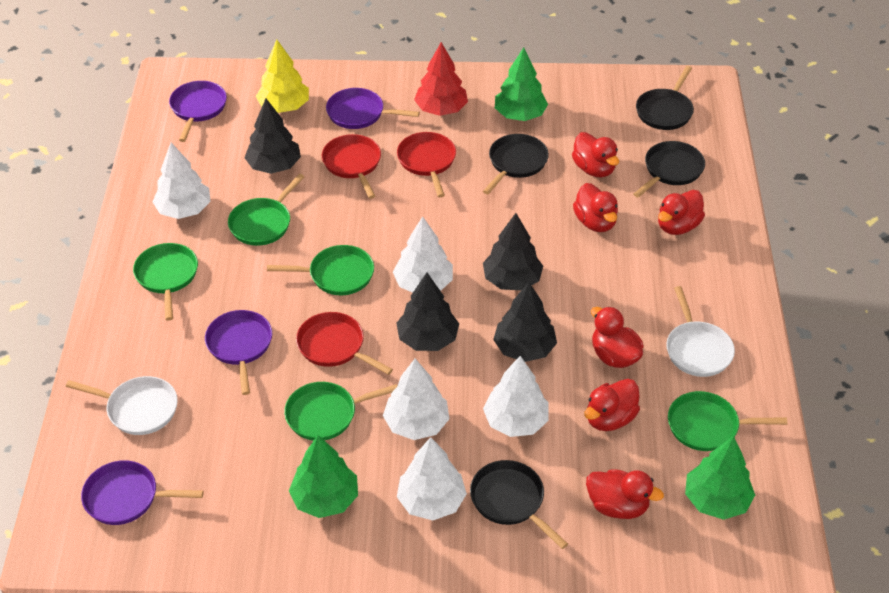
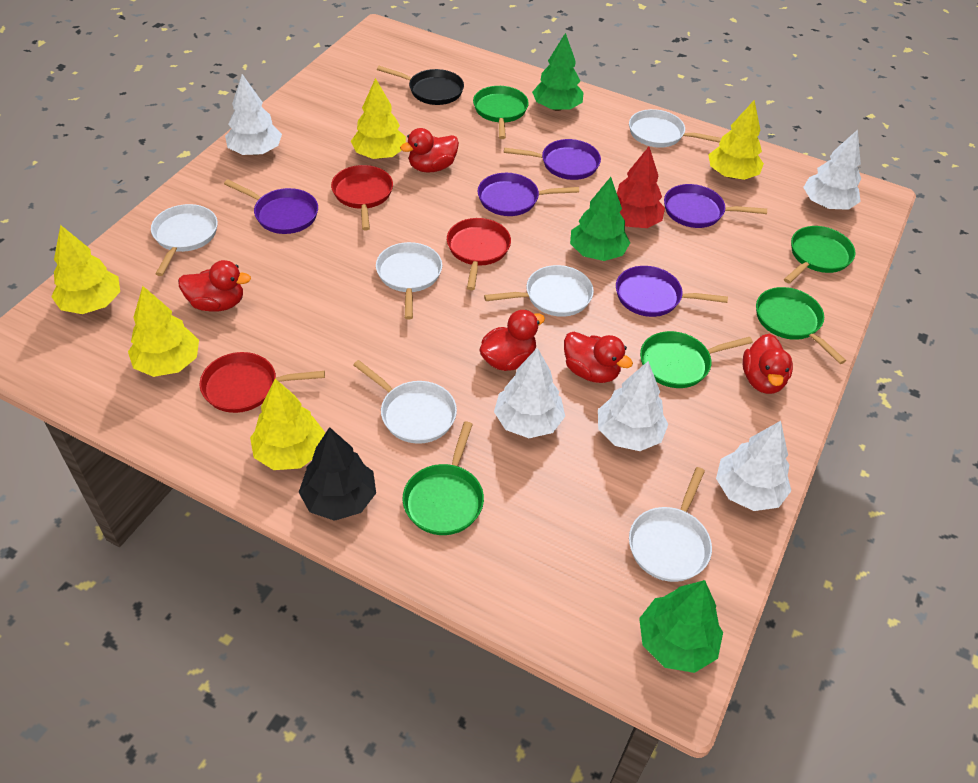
black pan: 4 -> 1
black tree: 4 -> 1
purple pan: 4 -> 5
red duck: 6 -> 5
white pan: 2 -> 6
yellow tree: 1 -> 5

